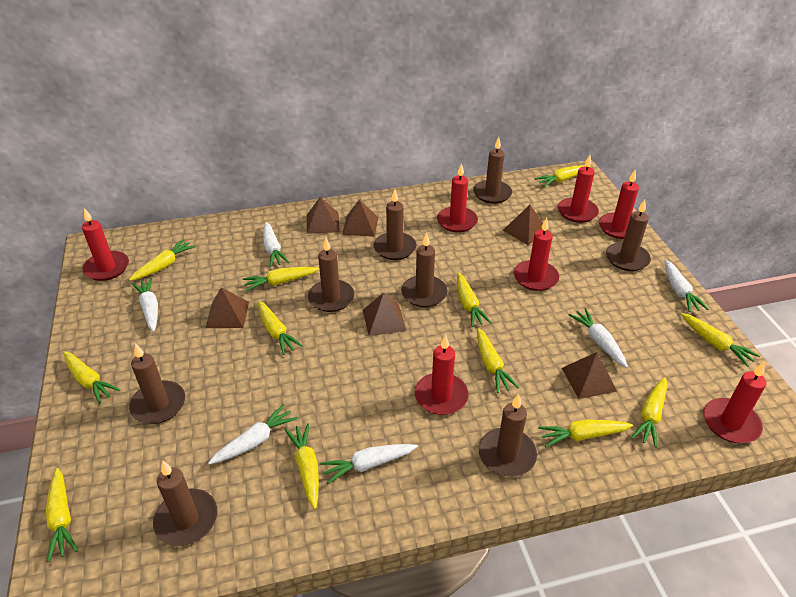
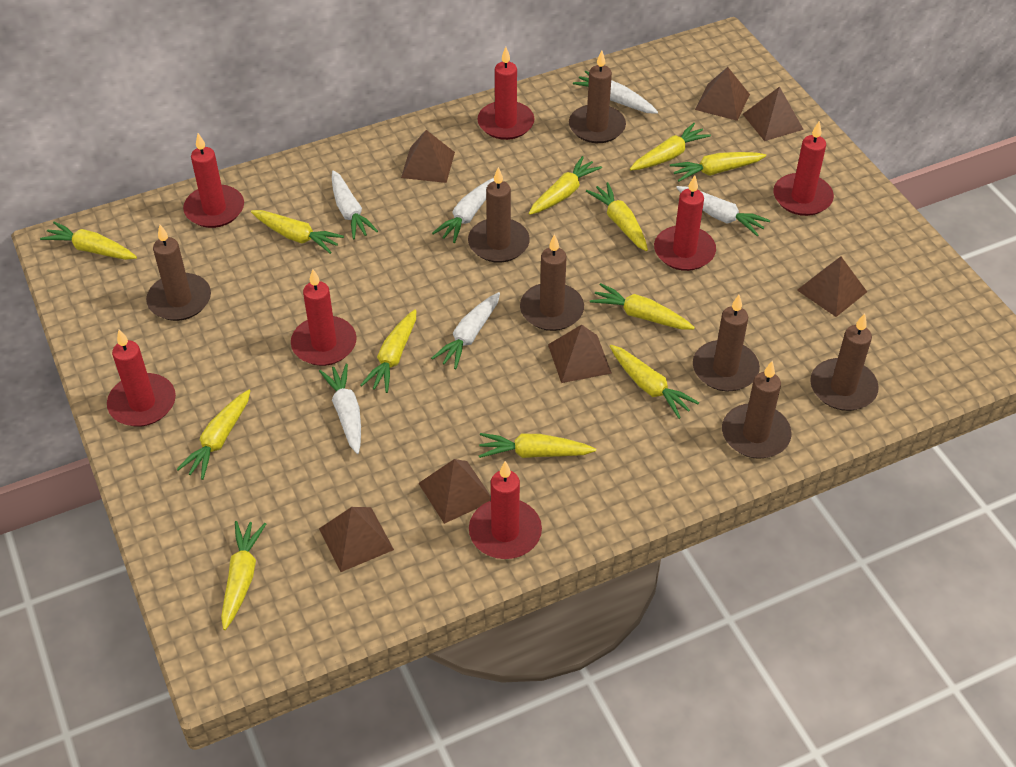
brown candle: 8 -> 7
brown pyramid: 6 -> 7

